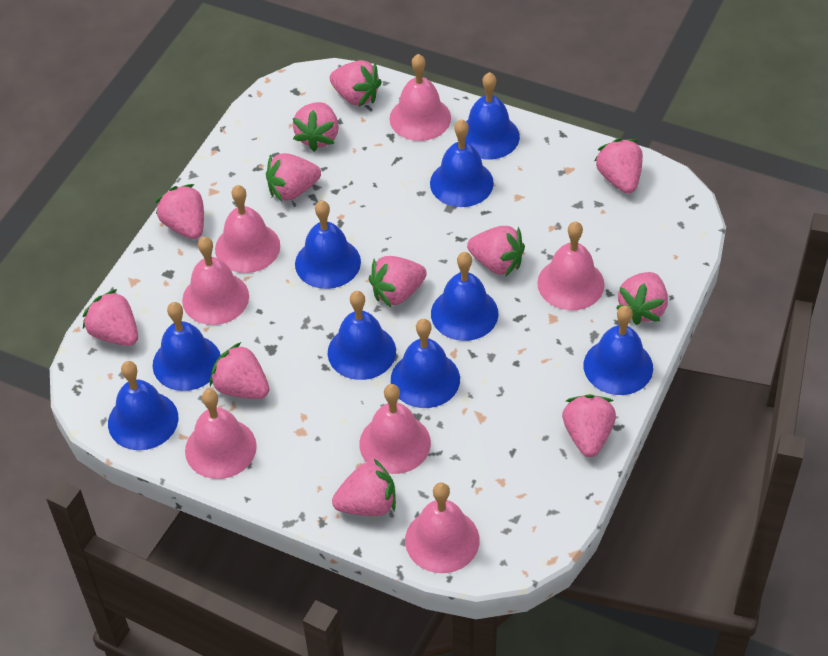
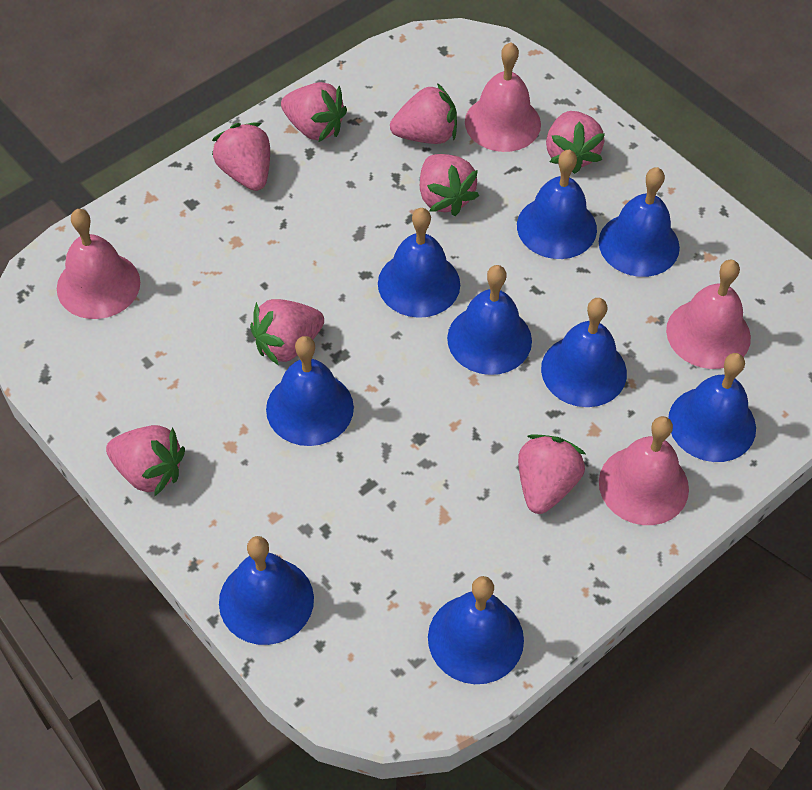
pink bell: 7 -> 4
pink strawberry: 12 -> 8

